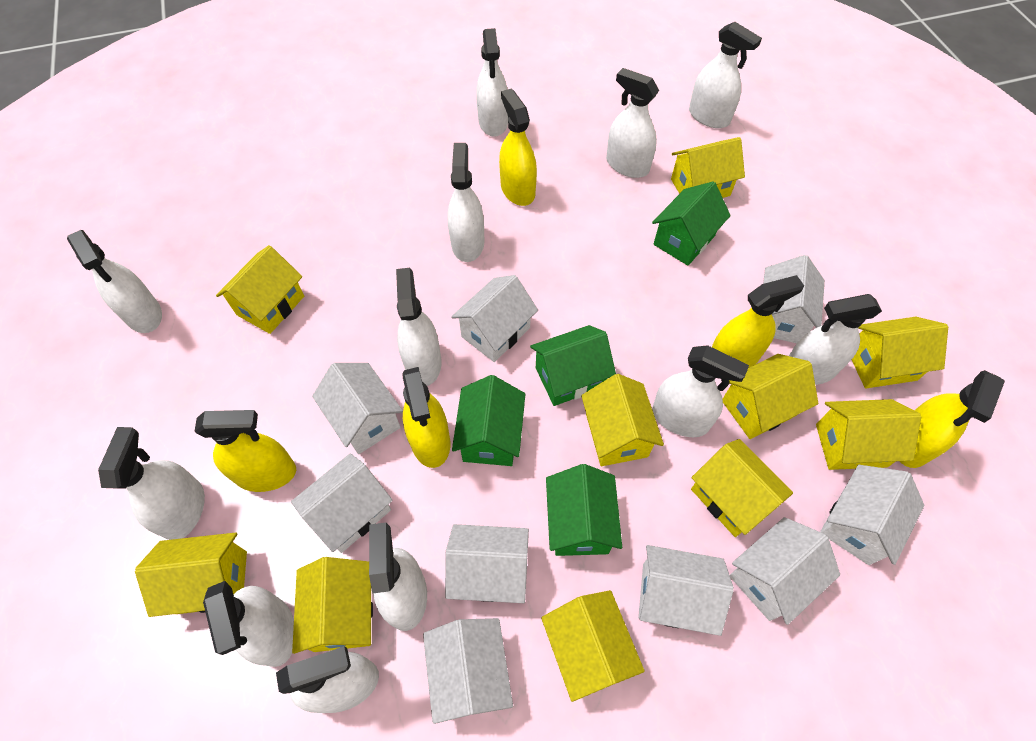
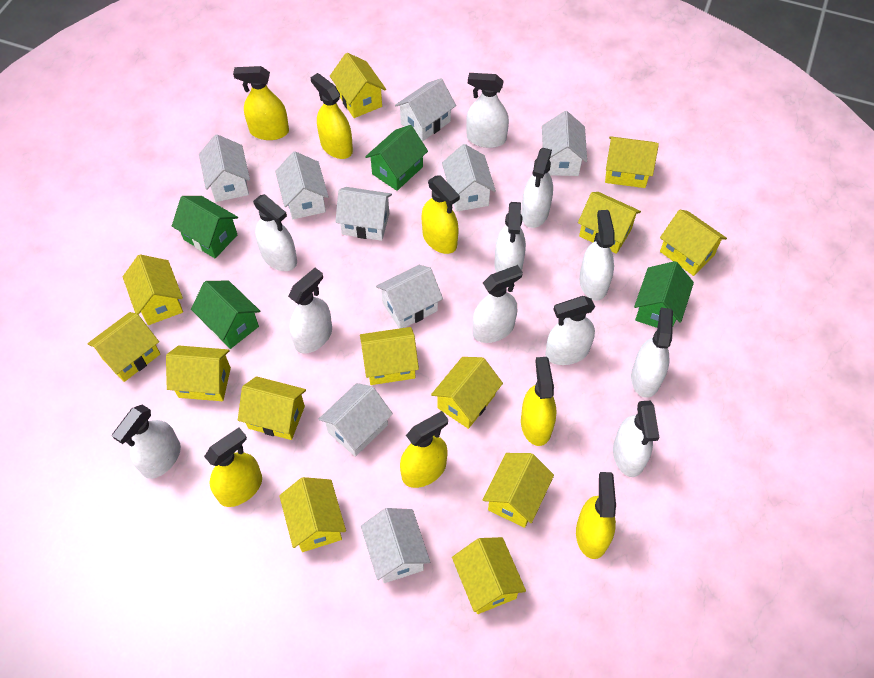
white spray bottle: 12 -> 11
yellow house: 10 -> 13
yellow spray bottle: 5 -> 7

